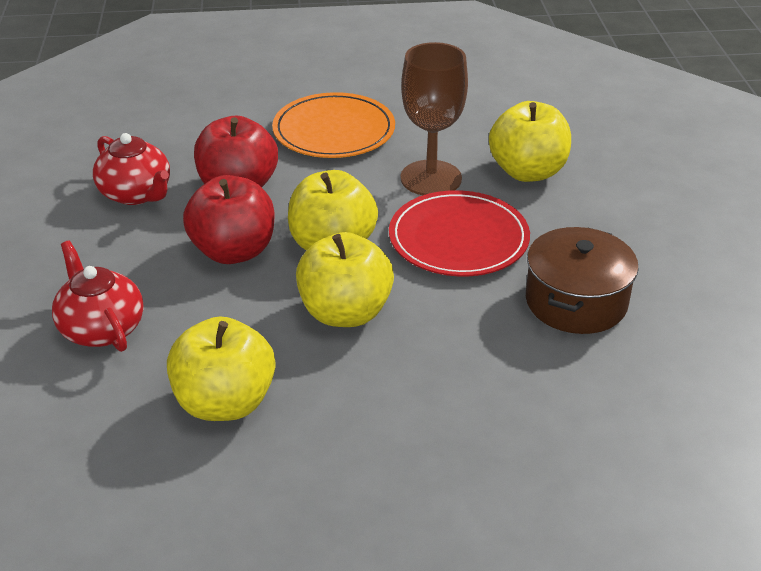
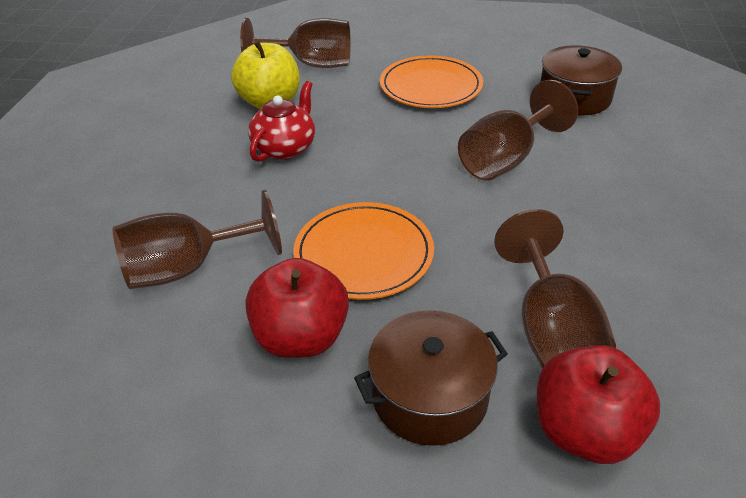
brown goblet: 1 -> 4
brown pot: 1 -> 2
orange plate: 1 -> 2
red plate: 1 -> 0
red teapot: 2 -> 1
yellow apple: 4 -> 1

